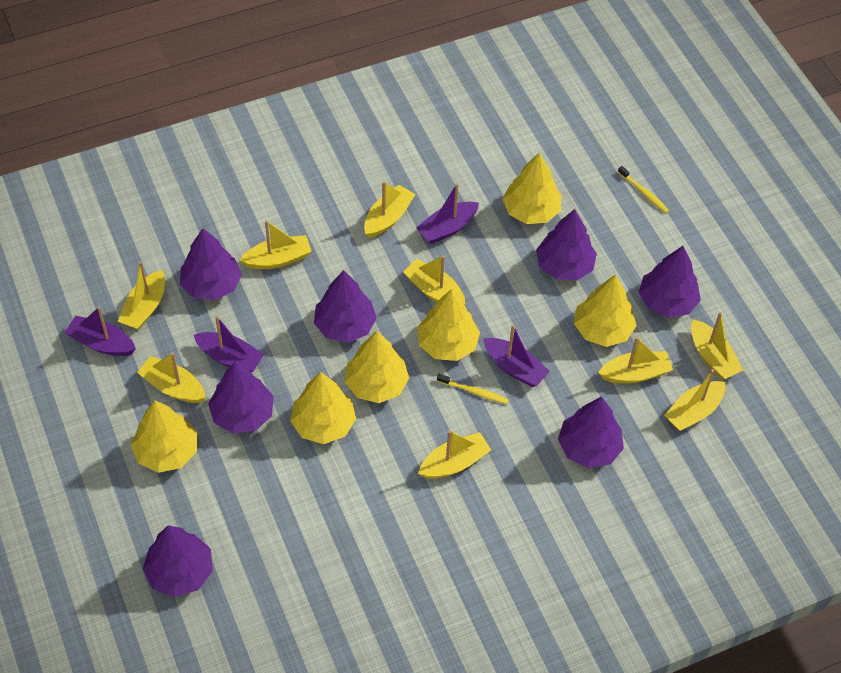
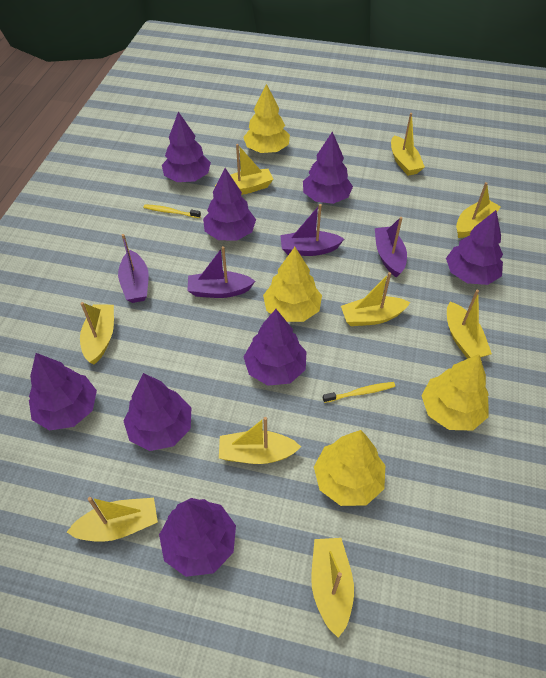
purple tree: 7 -> 8
yellow tree: 6 -> 4

